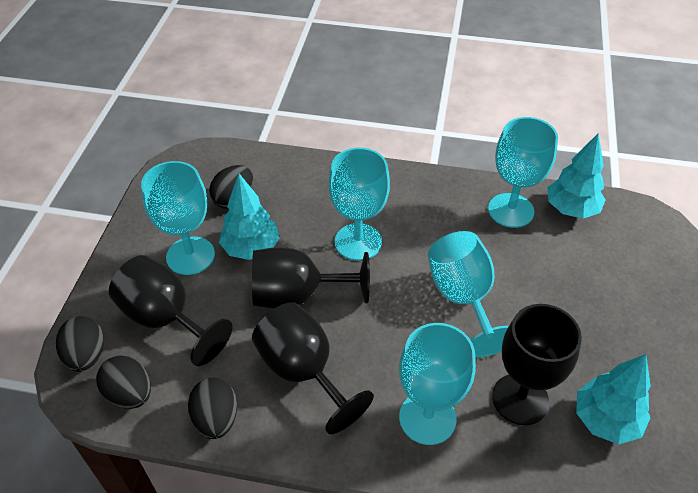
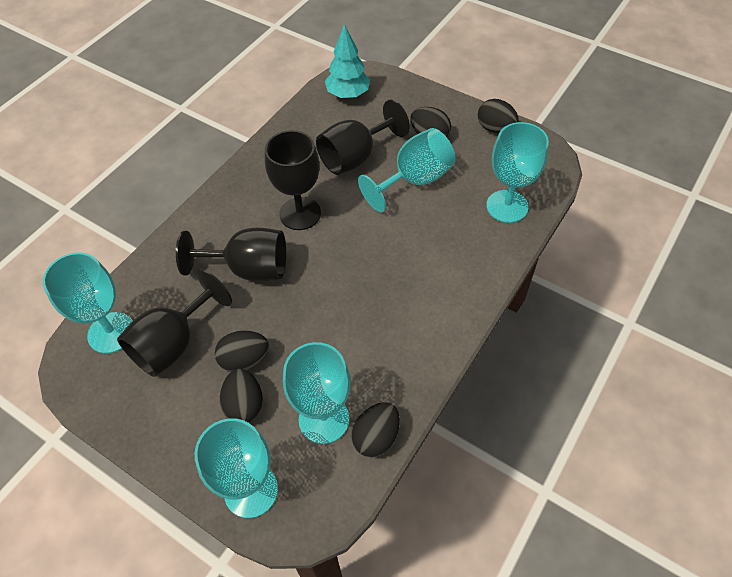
black egg: 4 -> 5
turquoise tree: 3 -> 1

